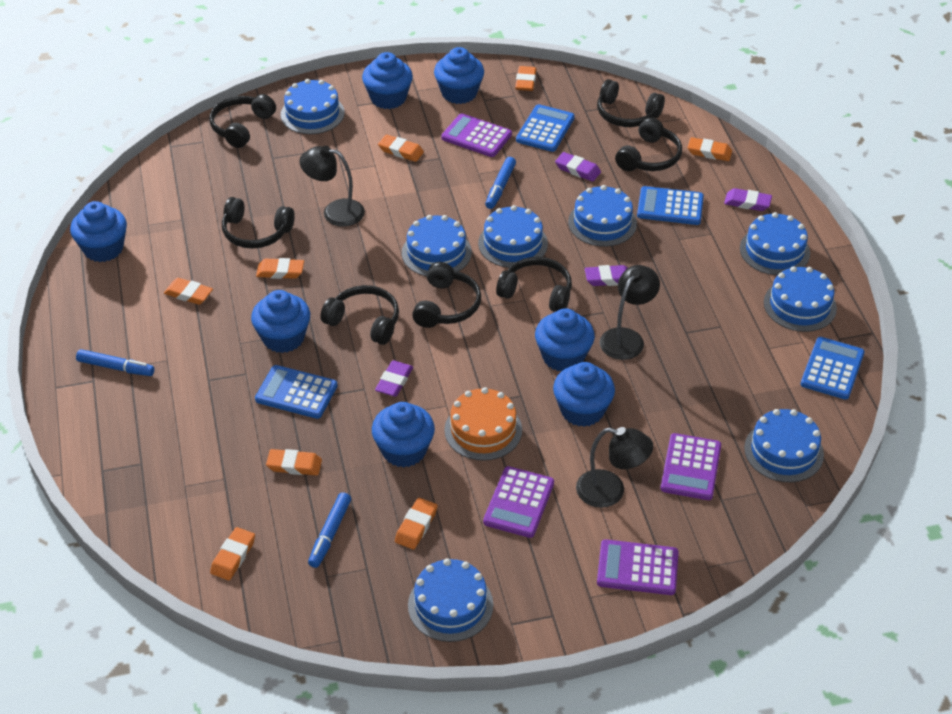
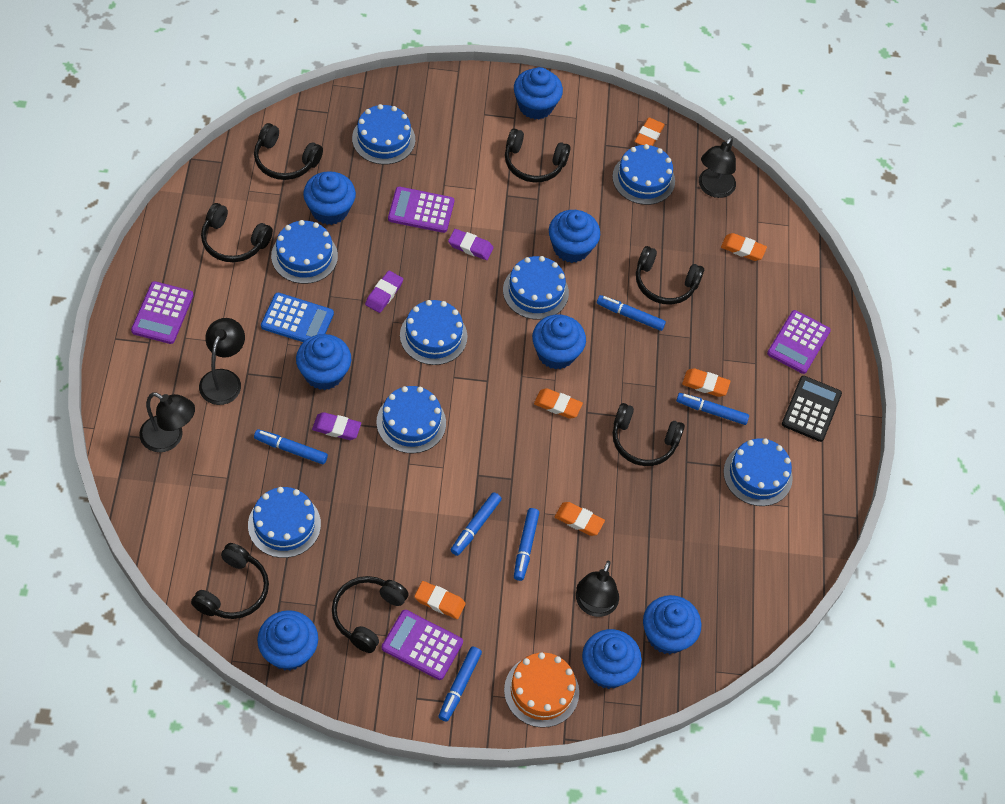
black calculator: 0 -> 1
black lamp: 3 -> 4
blue calculator: 4 -> 1
blue cupcake: 7 -> 8
blue marker: 3 -> 6
orange eraser: 8 -> 6
purple eraser: 4 -> 3

